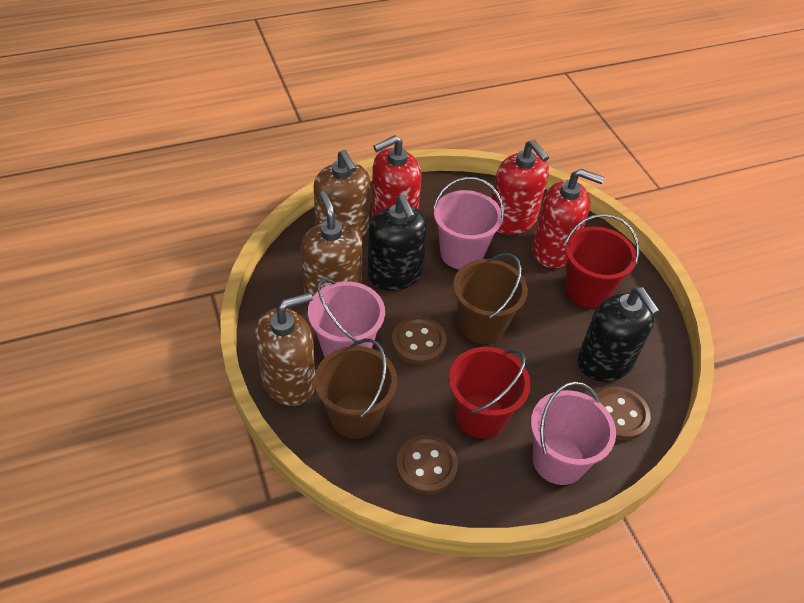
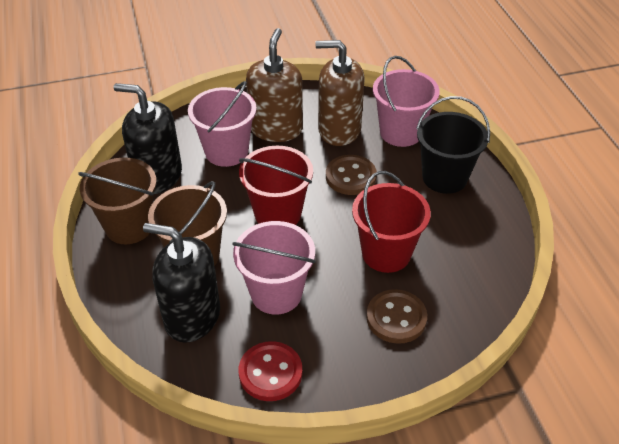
black bucket: 0 -> 1
brown button: 3 -> 2
brown soap dispenser: 3 -> 2
red button: 0 -> 1
red soap dispenser: 3 -> 0

